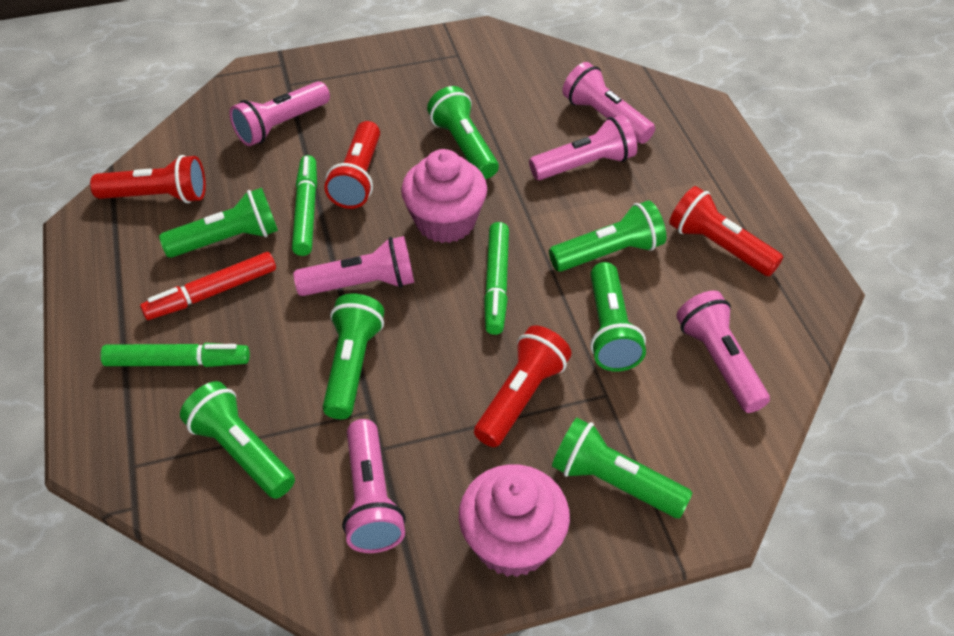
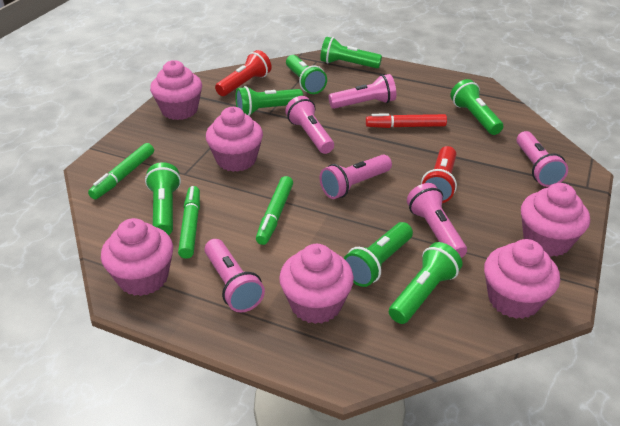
pink cupcake: 2 -> 6
red flashlight: 4 -> 2

